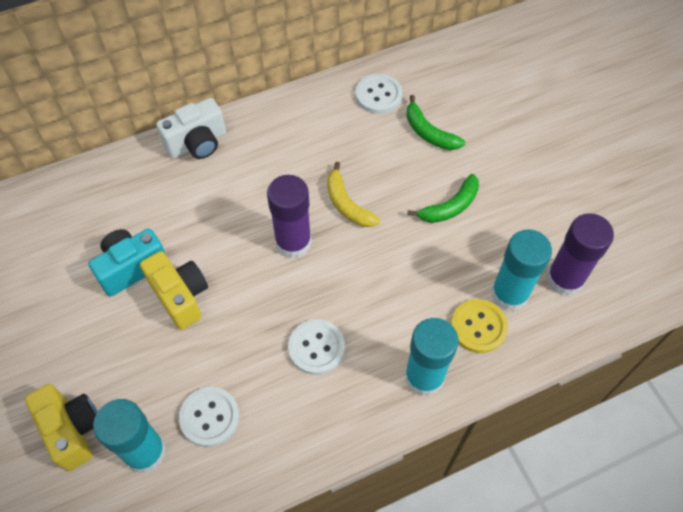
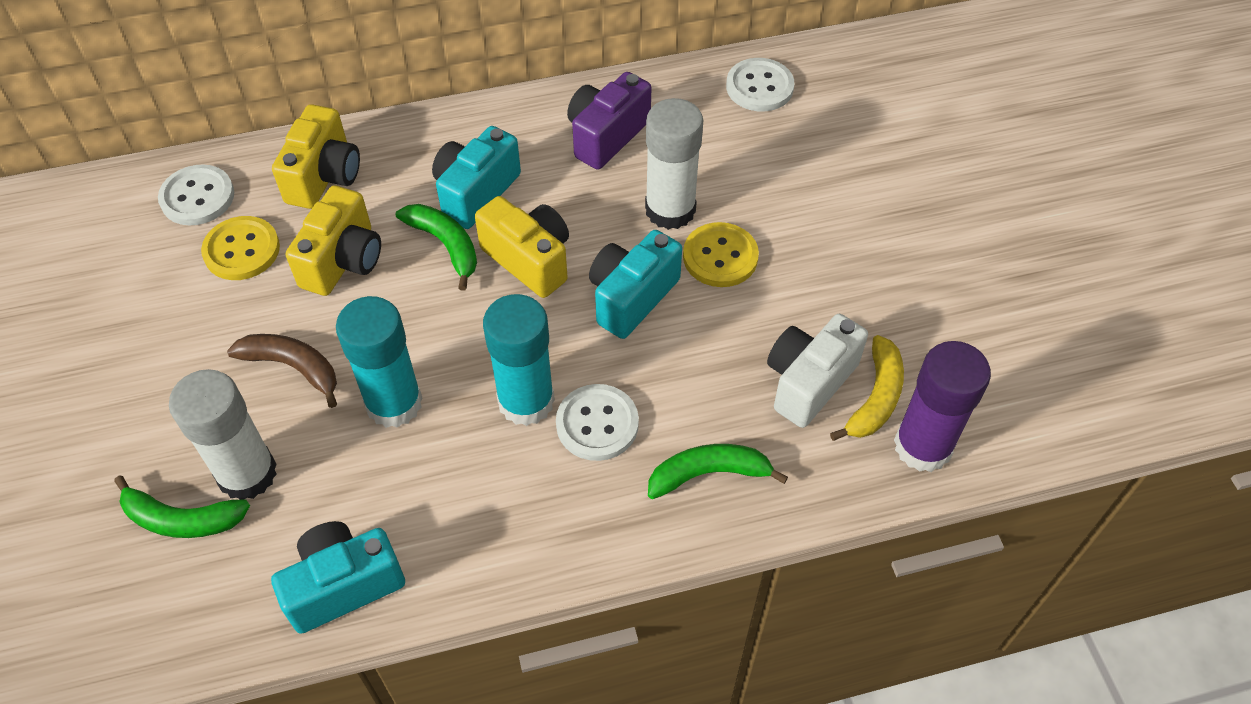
brown banana: 0 -> 1
green banana: 2 -> 3
purple camera: 0 -> 1
purple glue stick: 2 -> 1
turquoise camera: 1 -> 3
turquoise glue stick: 3 -> 2
white glue stick: 0 -> 2
yellow button: 1 -> 2
yellow camera: 2 -> 3

